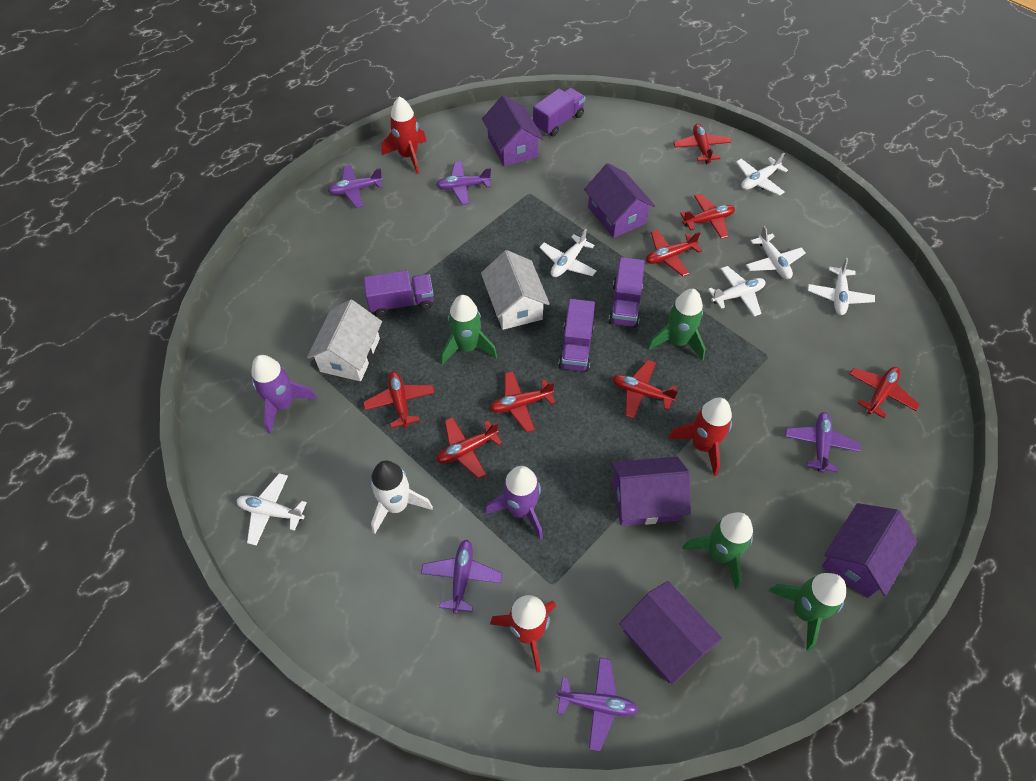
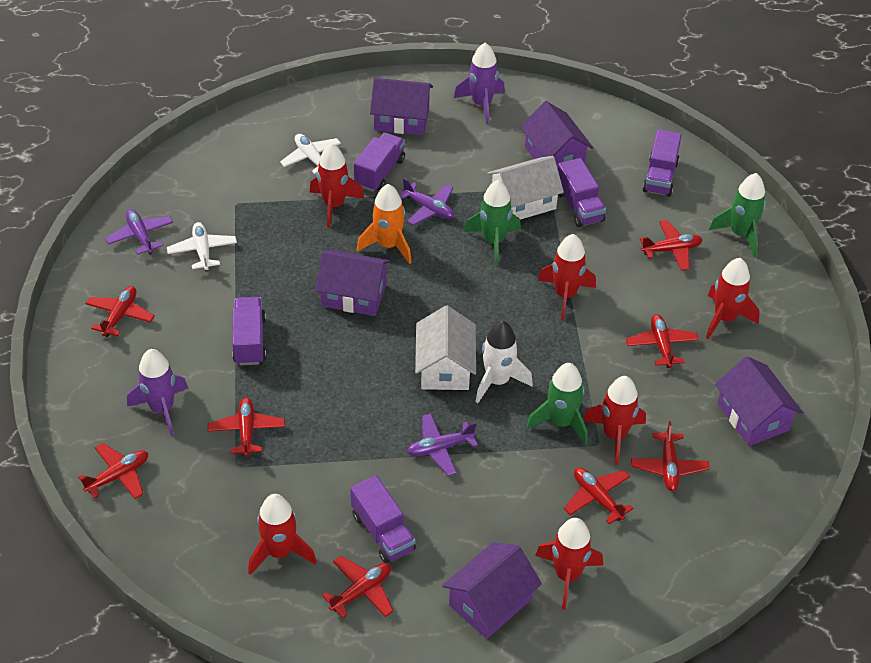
green rocket: 4 -> 3
orange rocket: 0 -> 1
purple plane: 5 -> 3
purple truck: 4 -> 5
red rocket: 3 -> 6
white plane: 6 -> 2

